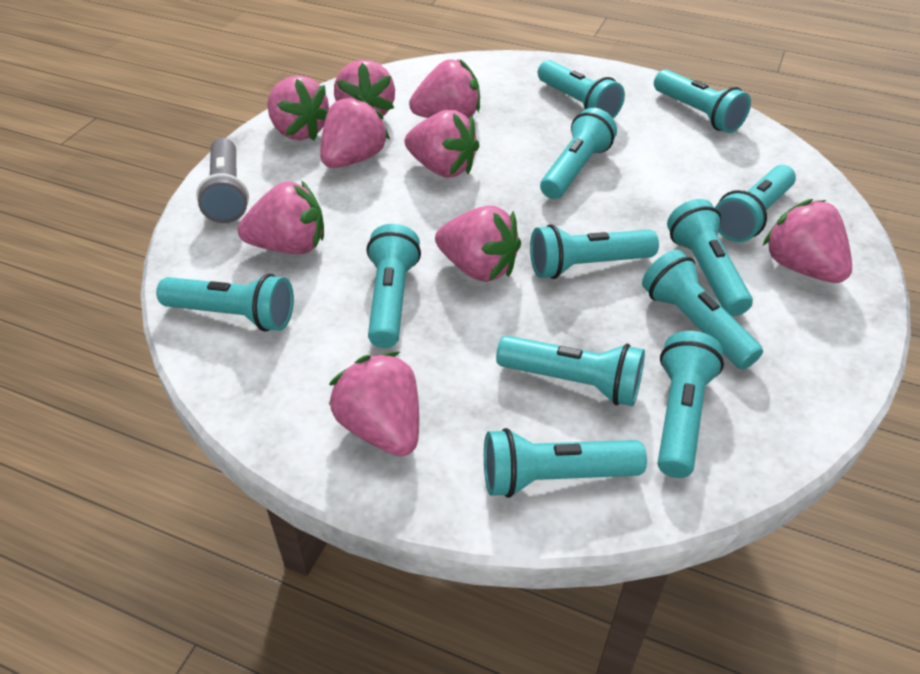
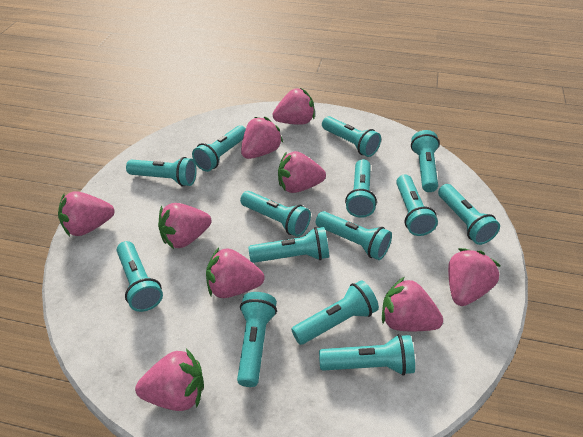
grey flashlight: 1 -> 0
turquoise flashlight: 12 -> 14

